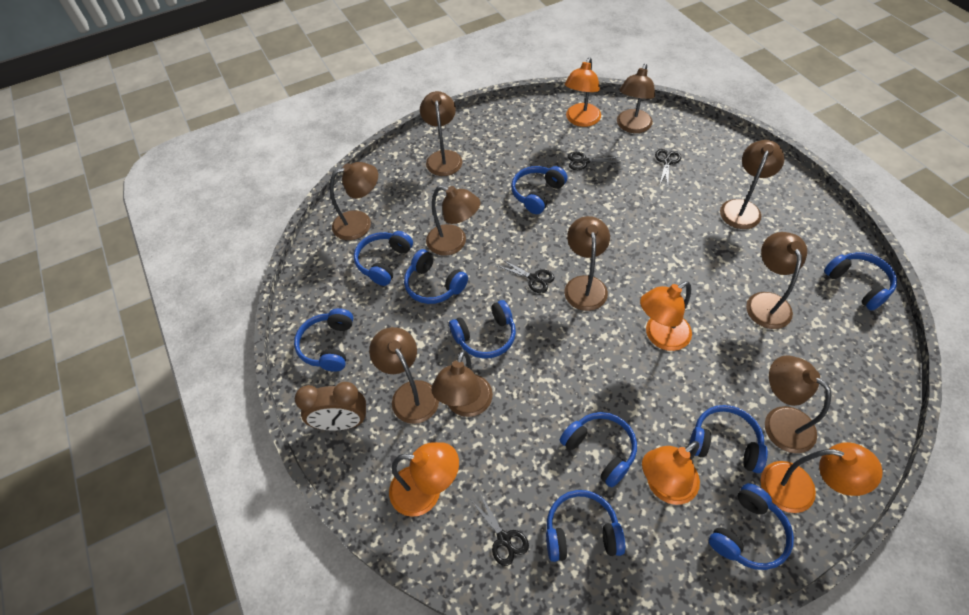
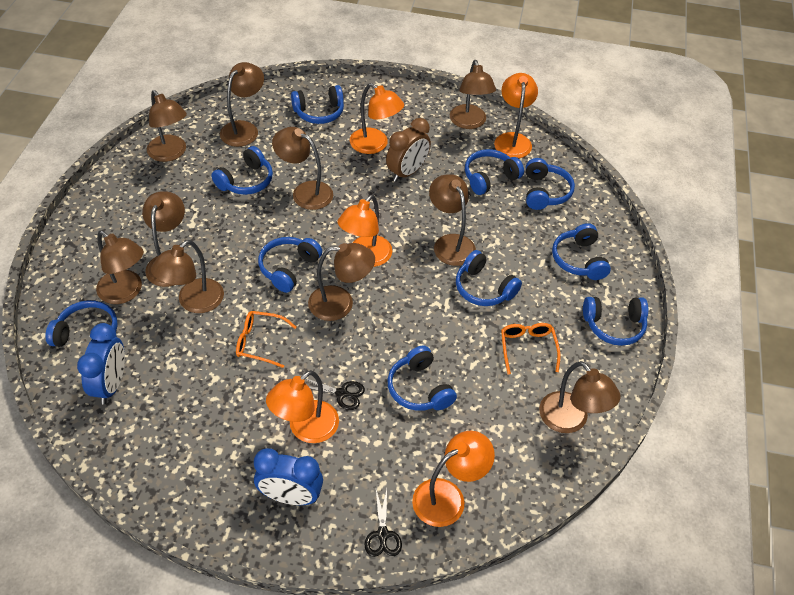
black scissors: 4 -> 2
blue clock: 0 -> 2
orange glasses: 0 -> 2

